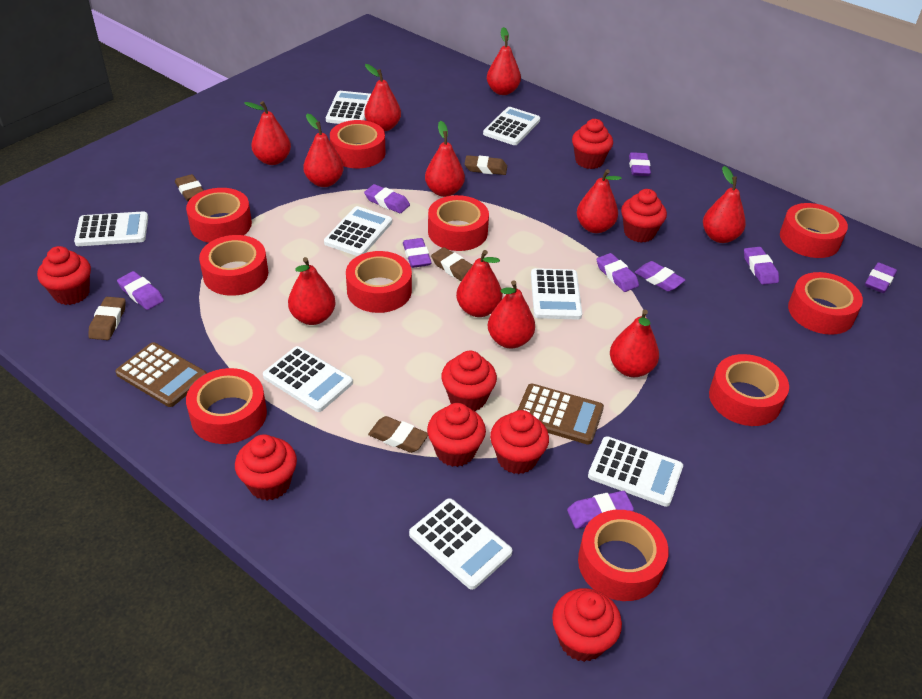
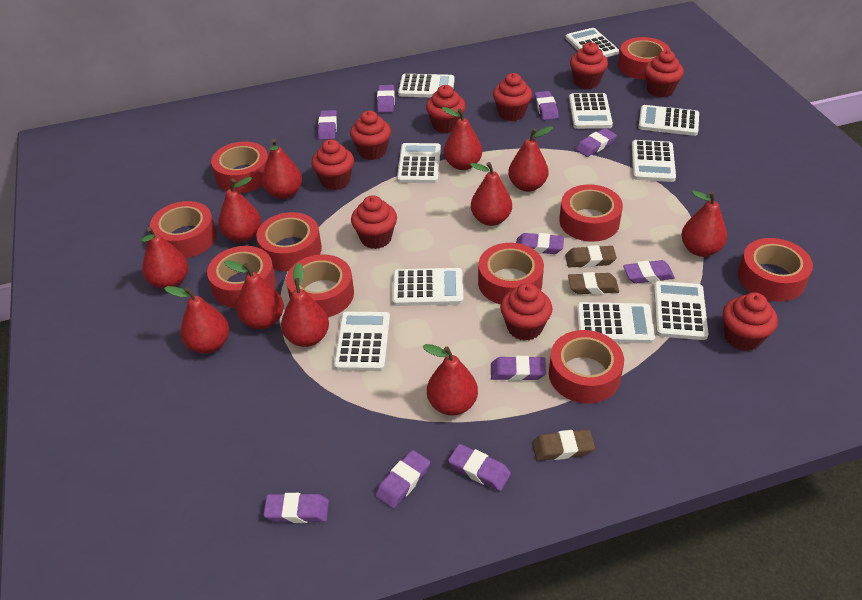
brown calculator: 2 -> 0
brown eraser: 5 -> 3
purple eraser: 9 -> 10
red cupcake: 8 -> 9
white calculator: 8 -> 10

